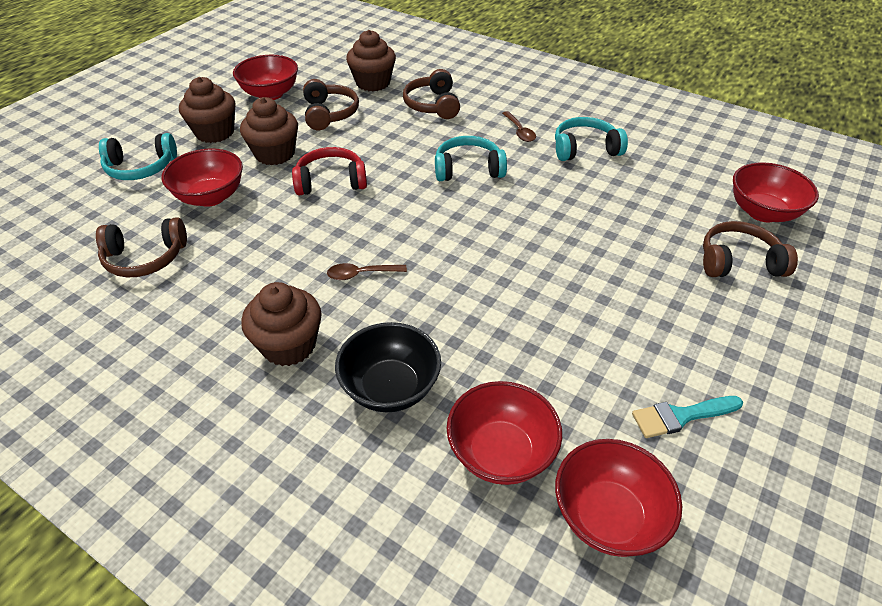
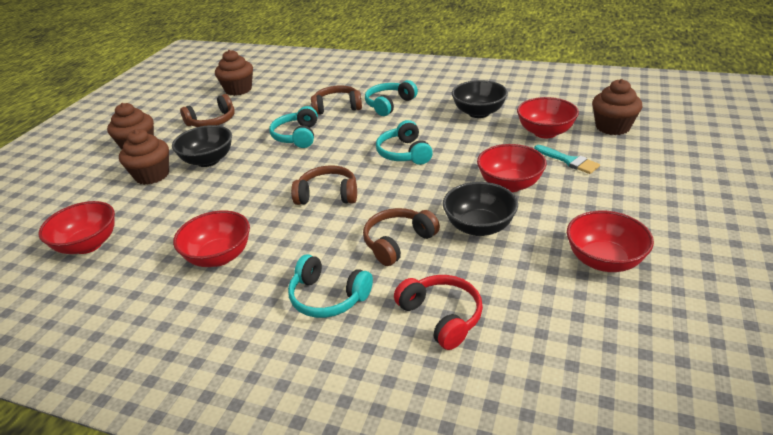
black bowl: 1 -> 3
brown spoon: 2 -> 0
turquoise headphones: 3 -> 4

